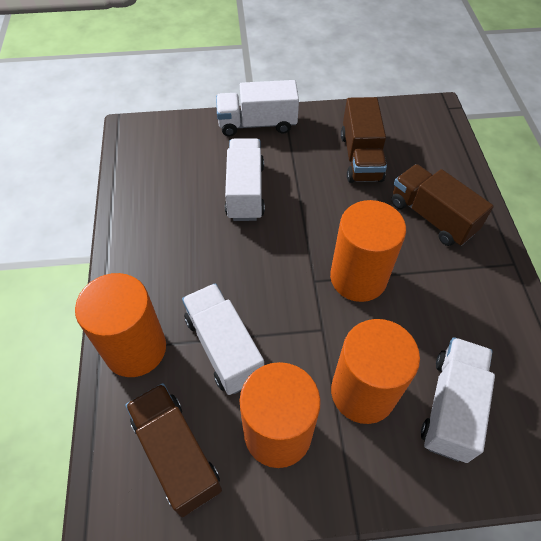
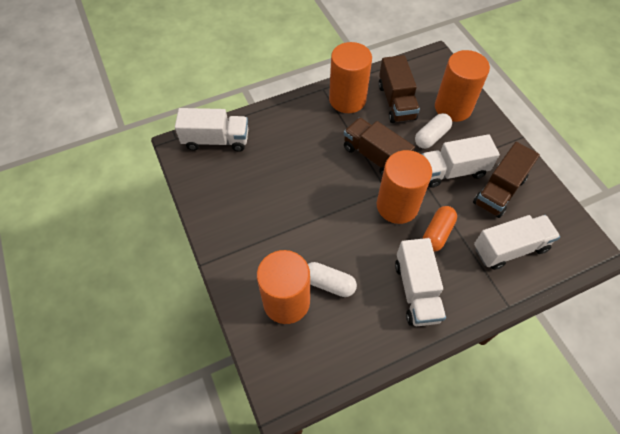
orange capsule: 0 -> 1
white capsule: 0 -> 2

